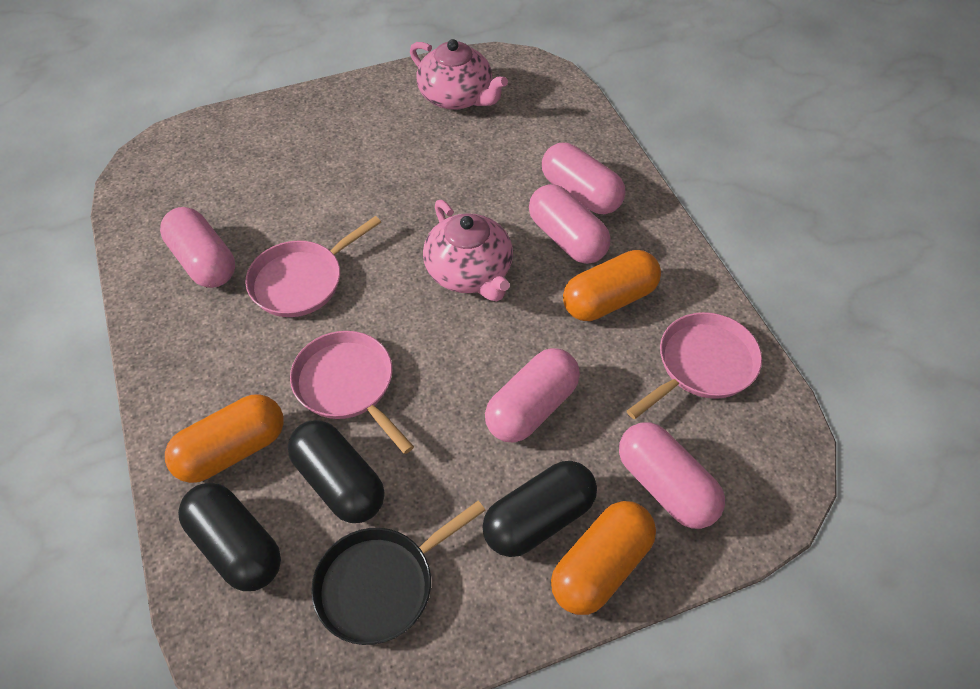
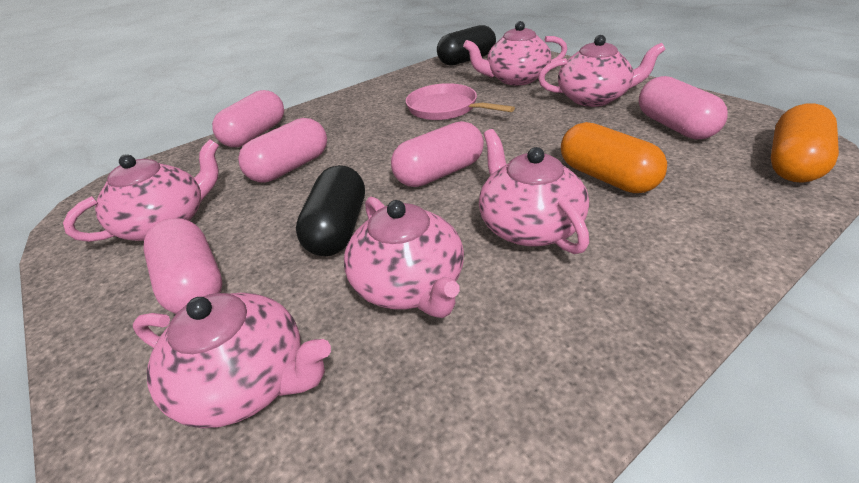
black capsule: 3 -> 2
black pan: 1 -> 0
orange capsule: 3 -> 2
pink pan: 3 -> 1
pink teapot: 2 -> 6

